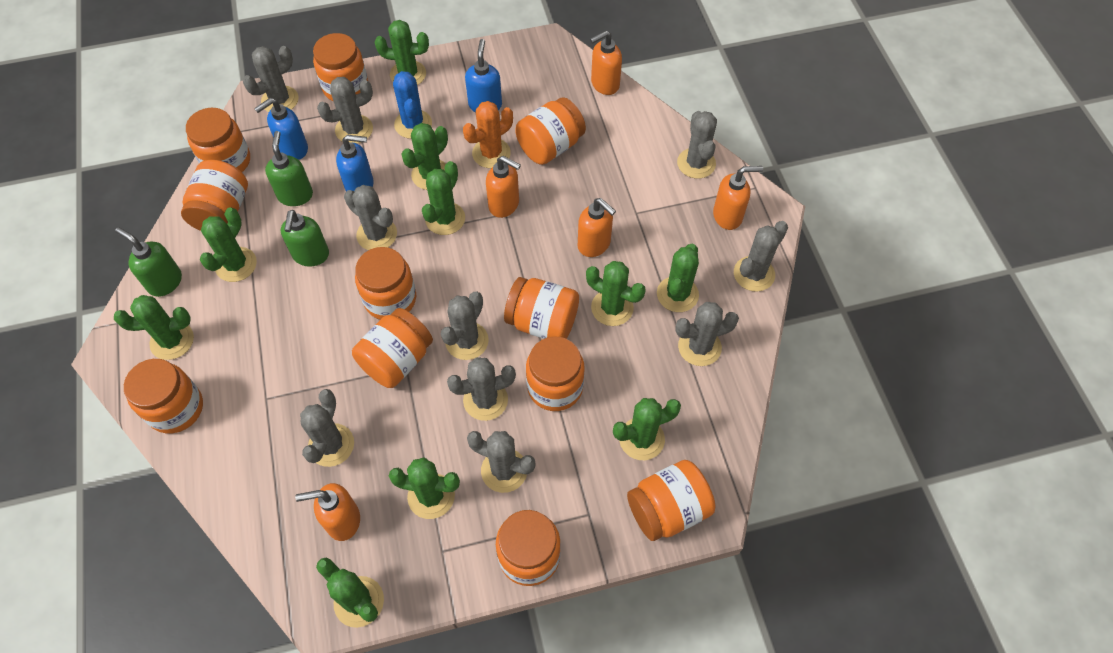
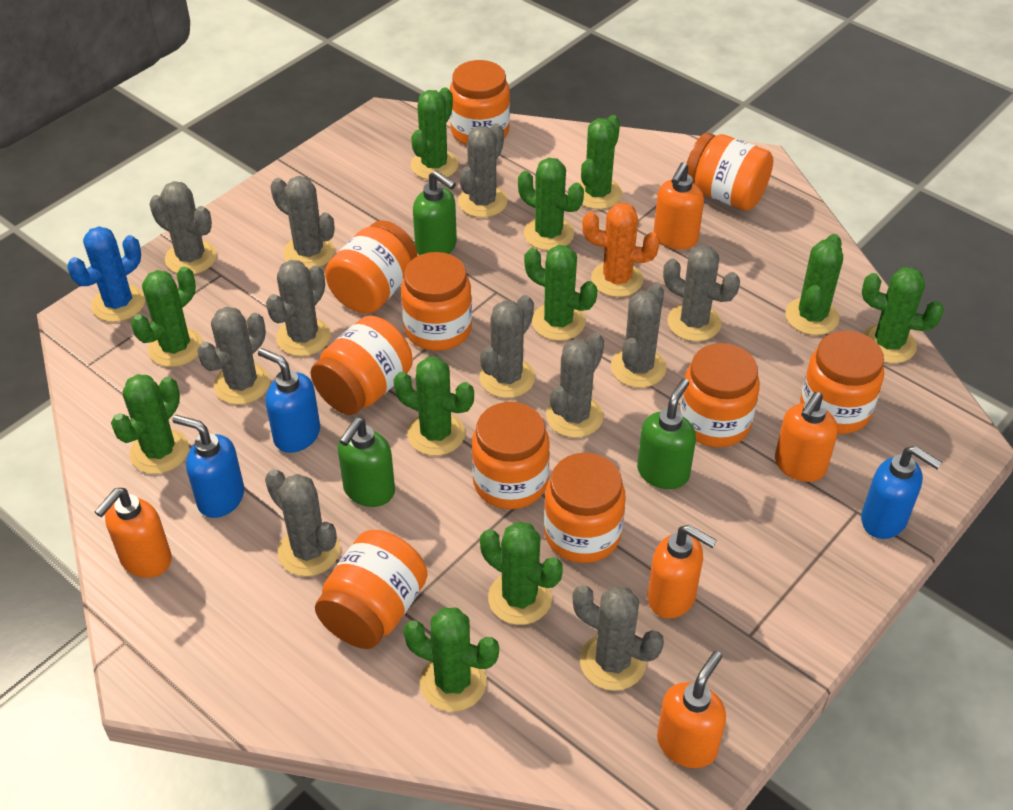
green cactus: 10 -> 11
grey cactus: 10 -> 11
orange jar: 11 -> 10

